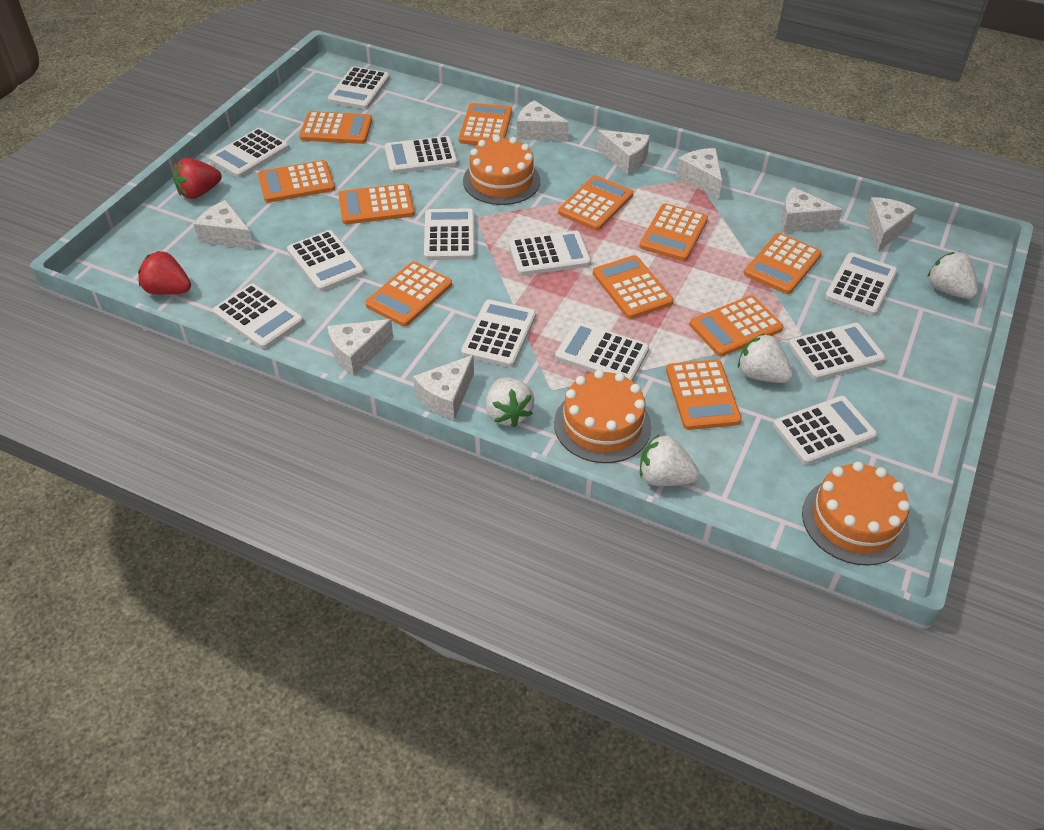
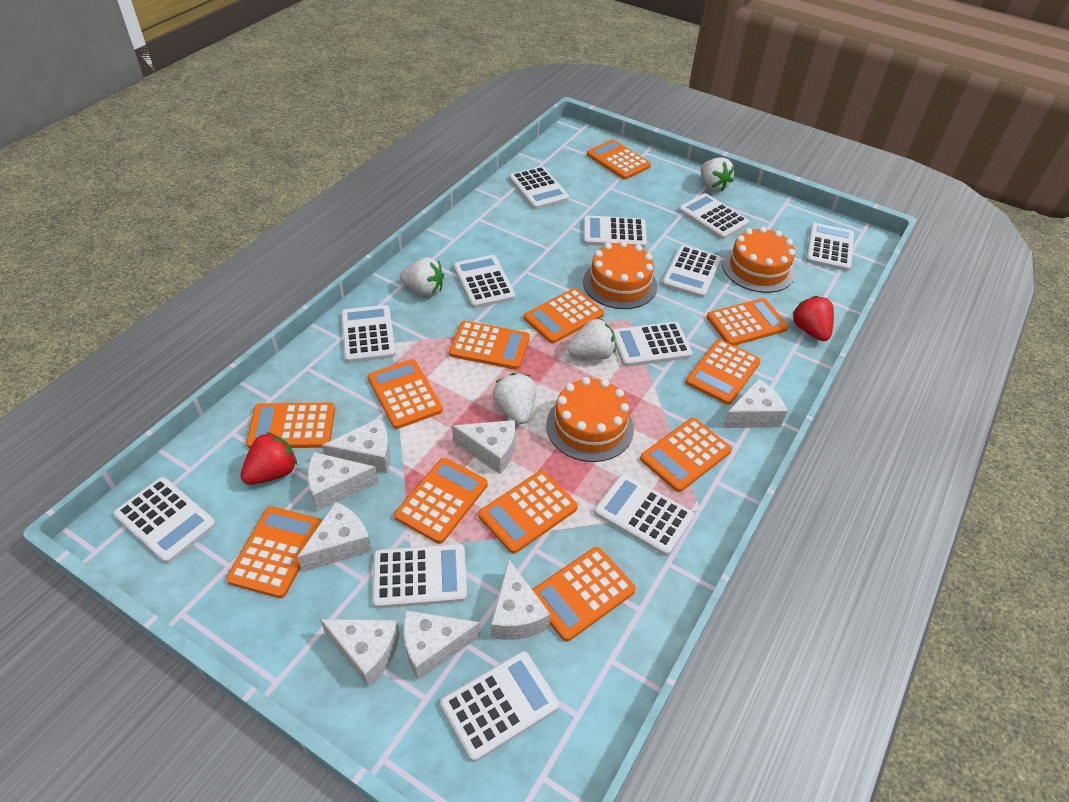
orange calculator: 11 -> 12

